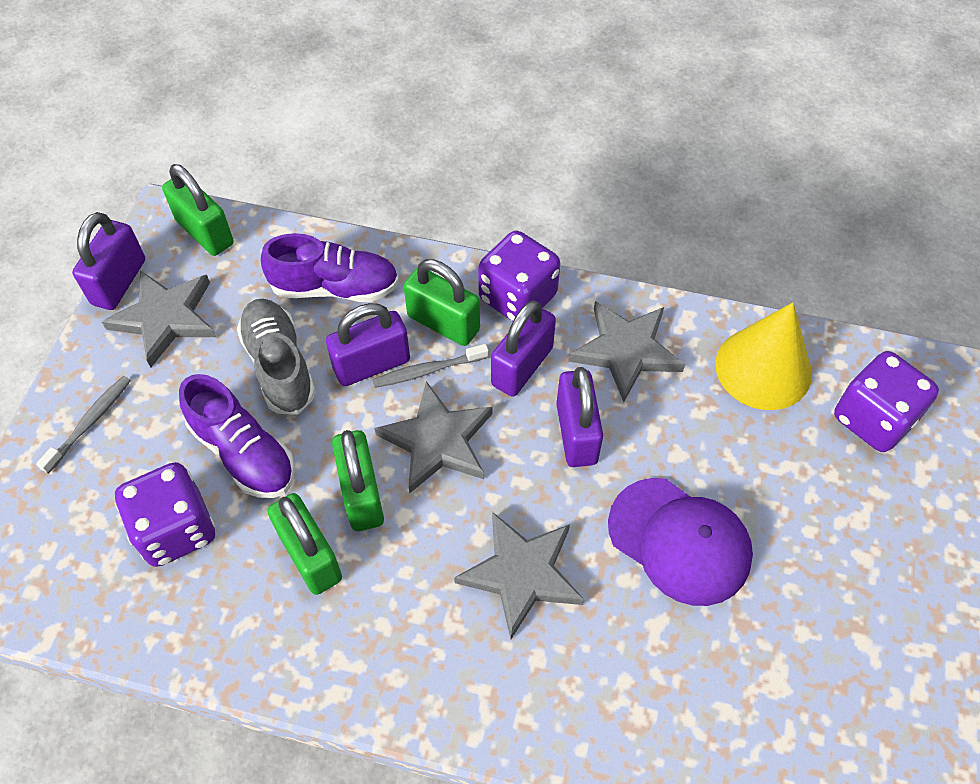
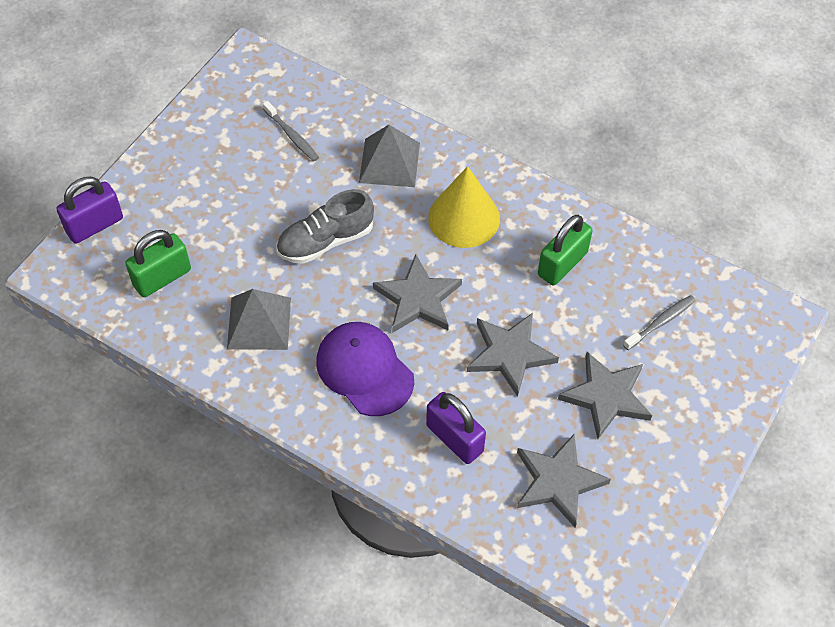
green padlock: 4 -> 2
grey pyramid: 0 -> 2
purple dice: 3 -> 0
purple padlock: 4 -> 2
purple shoe: 2 -> 0

